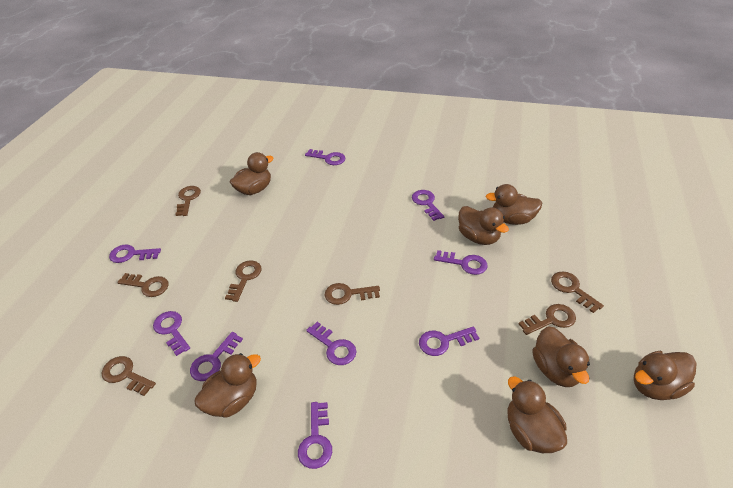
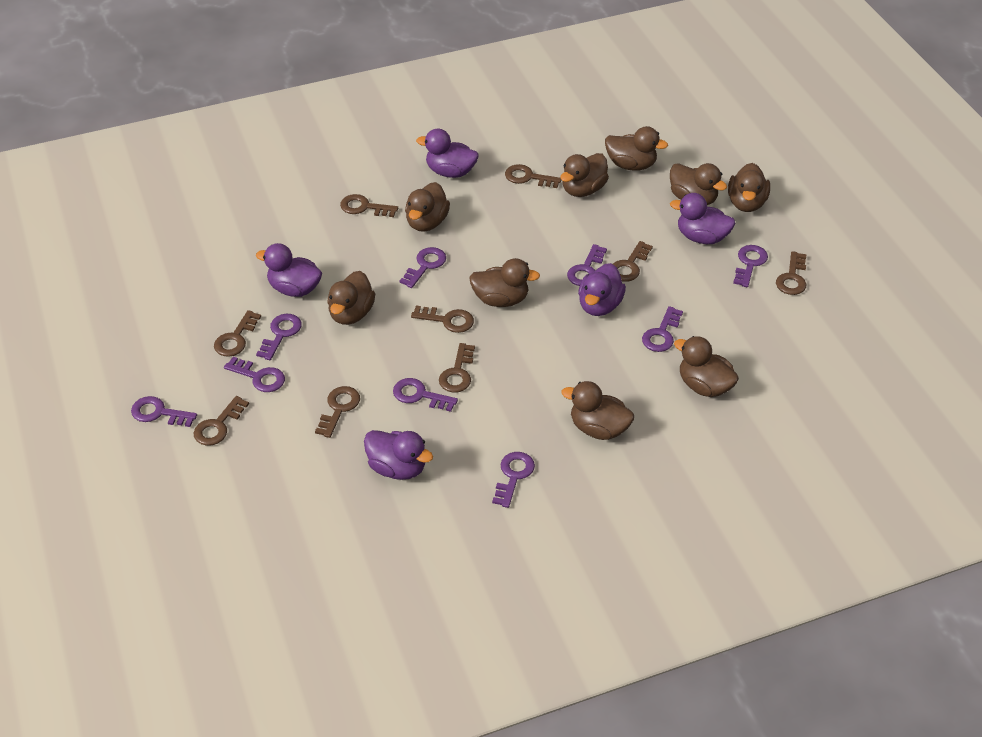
brown duck: 7 -> 9
brown key: 7 -> 9
purple duck: 0 -> 5

